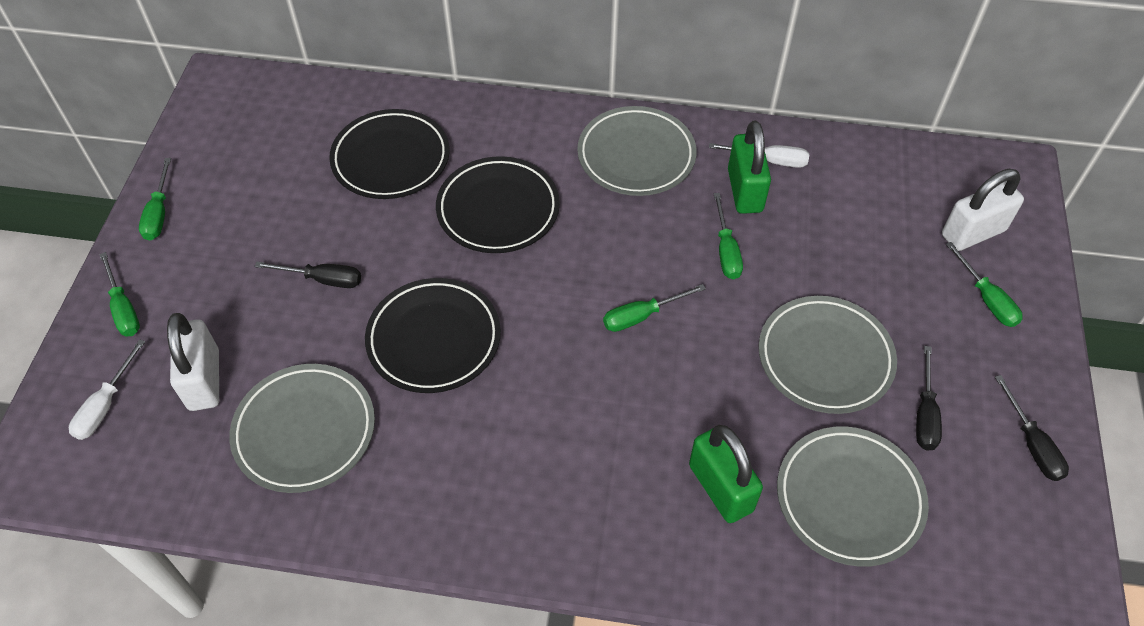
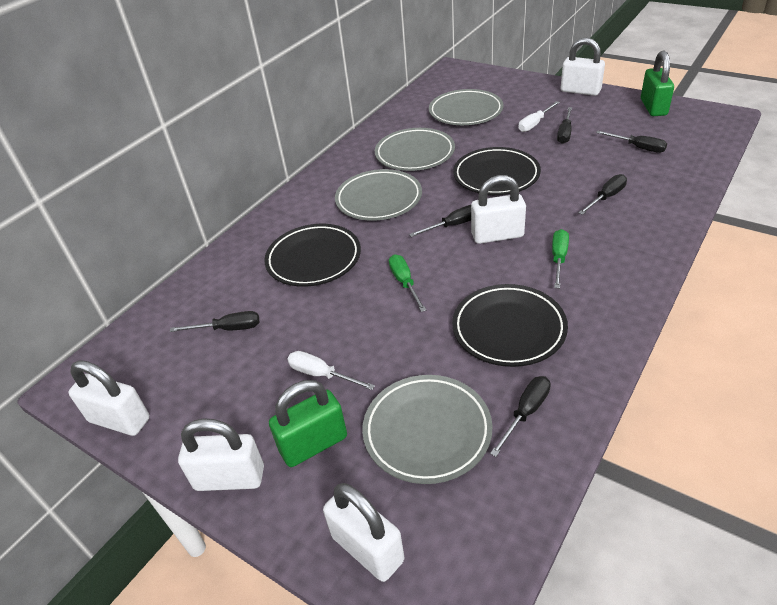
black screwdriver: 3 -> 6
green screwdriver: 5 -> 2
white padlock: 2 -> 5

